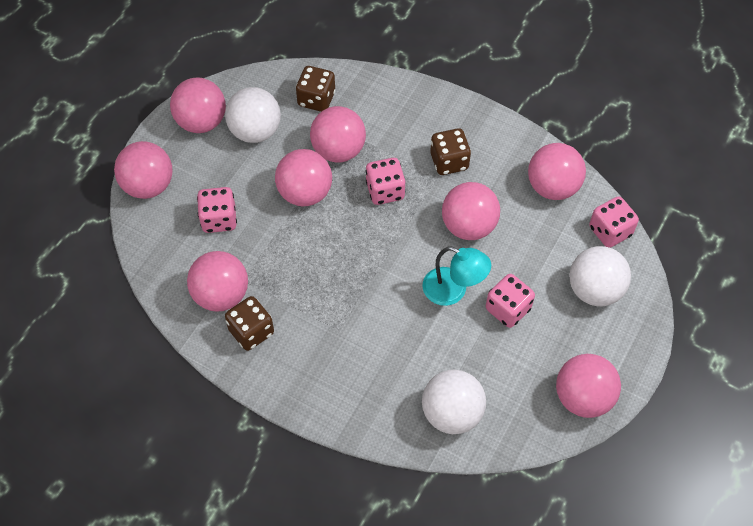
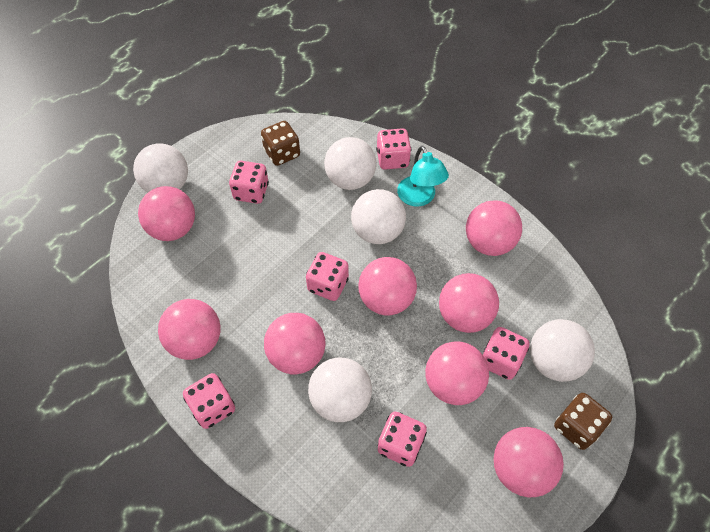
brown dice: 3 -> 2
pink dice: 4 -> 6
white ball: 3 -> 5

